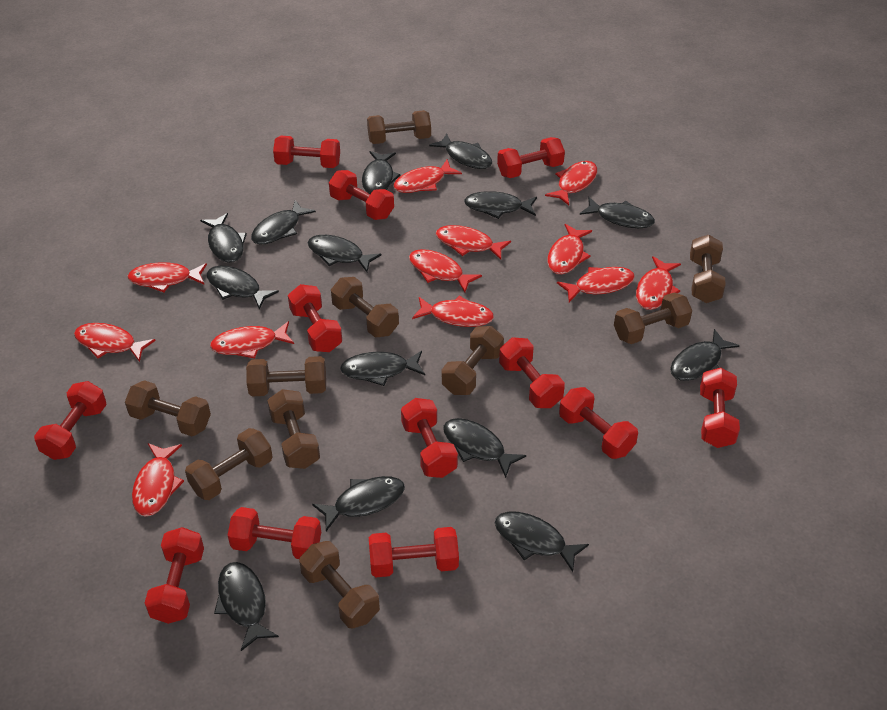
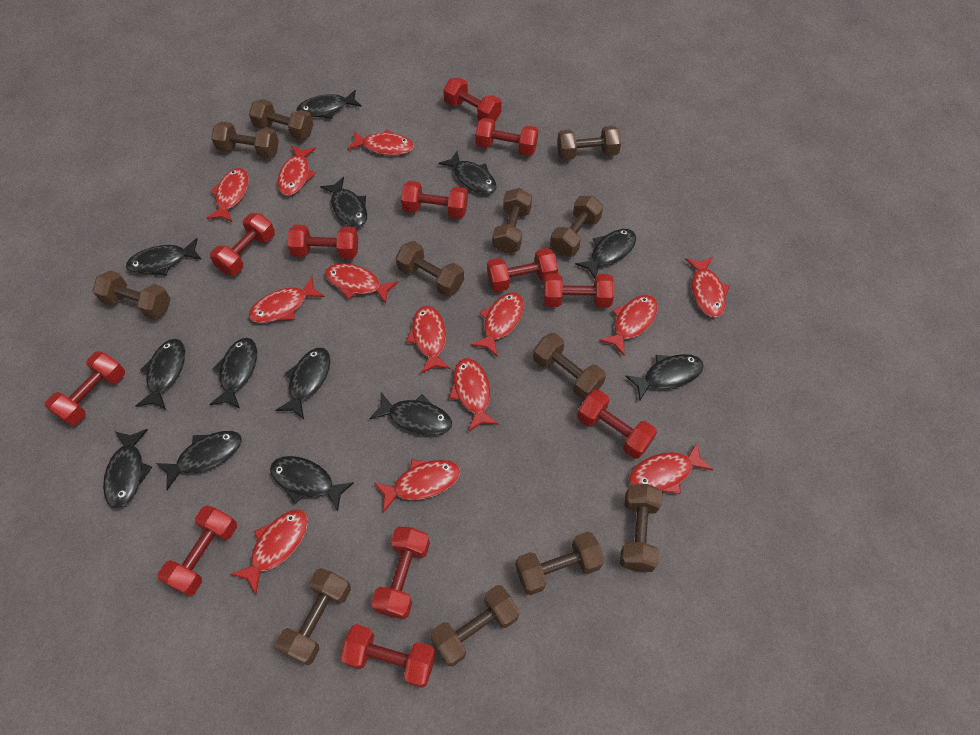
black fish: 14 -> 13
brown dumbbell: 10 -> 12
red fish: 12 -> 13

